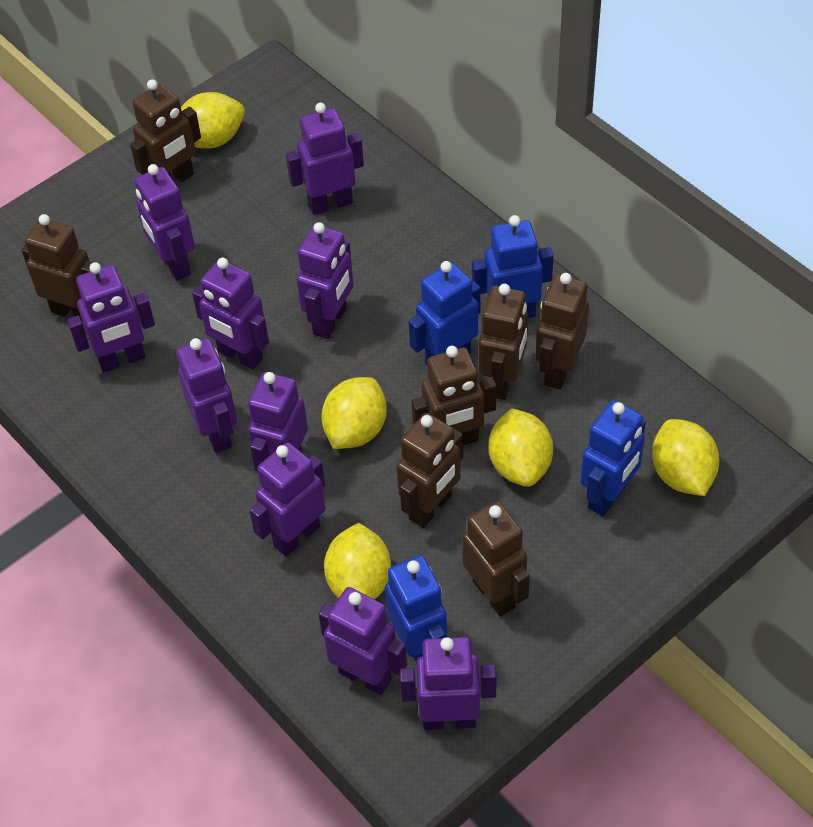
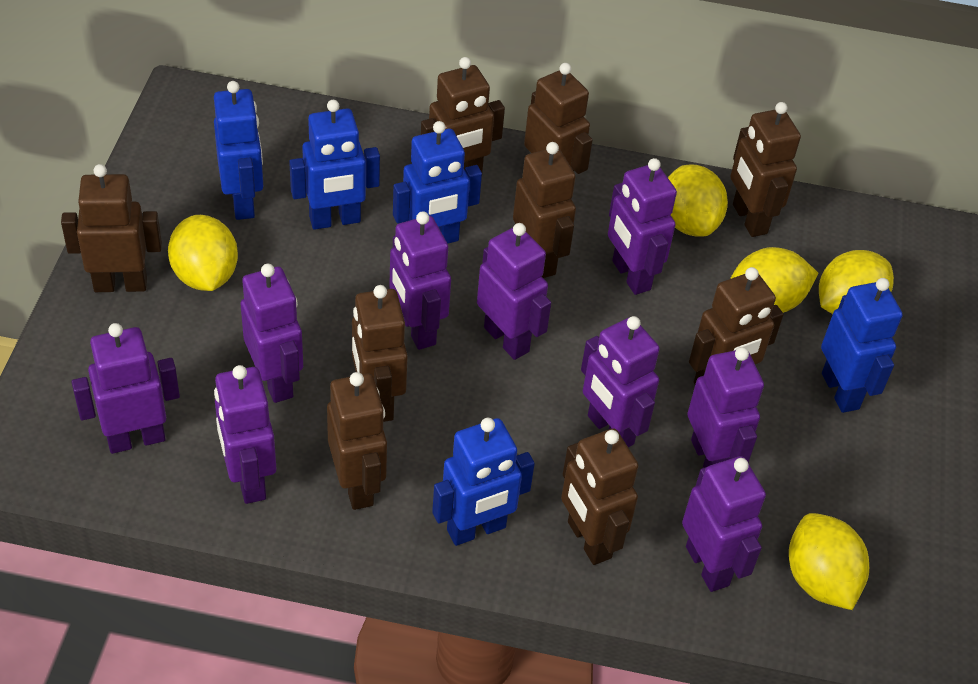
blue robot: 4 -> 5
brown robot: 7 -> 9
purple robot: 10 -> 9

